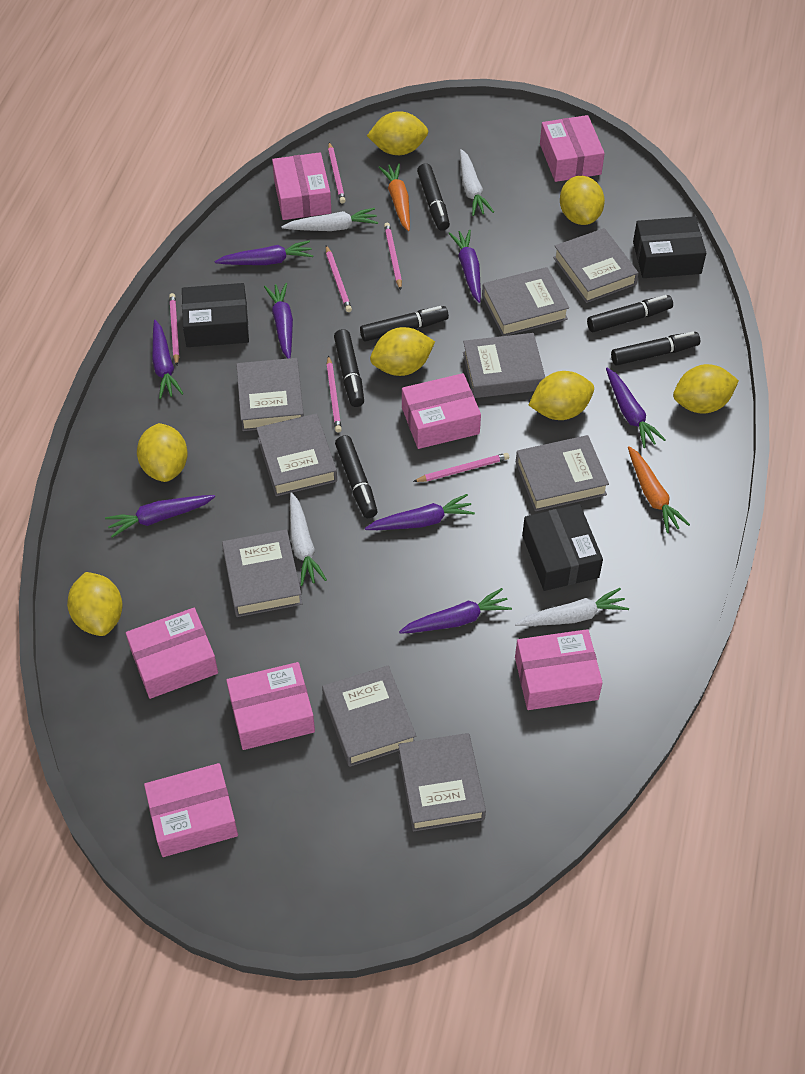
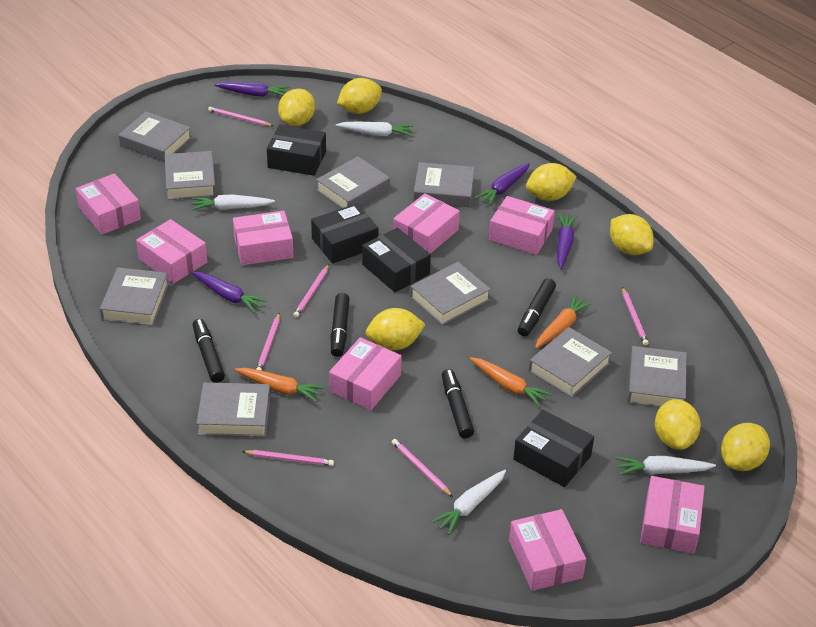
black box: 3 -> 4
black marker: 6 -> 4
orange carrot: 2 -> 3
pink box: 7 -> 8
purple carrot: 8 -> 4

